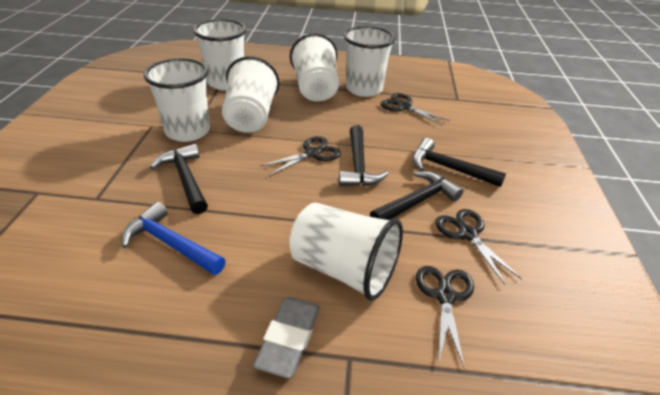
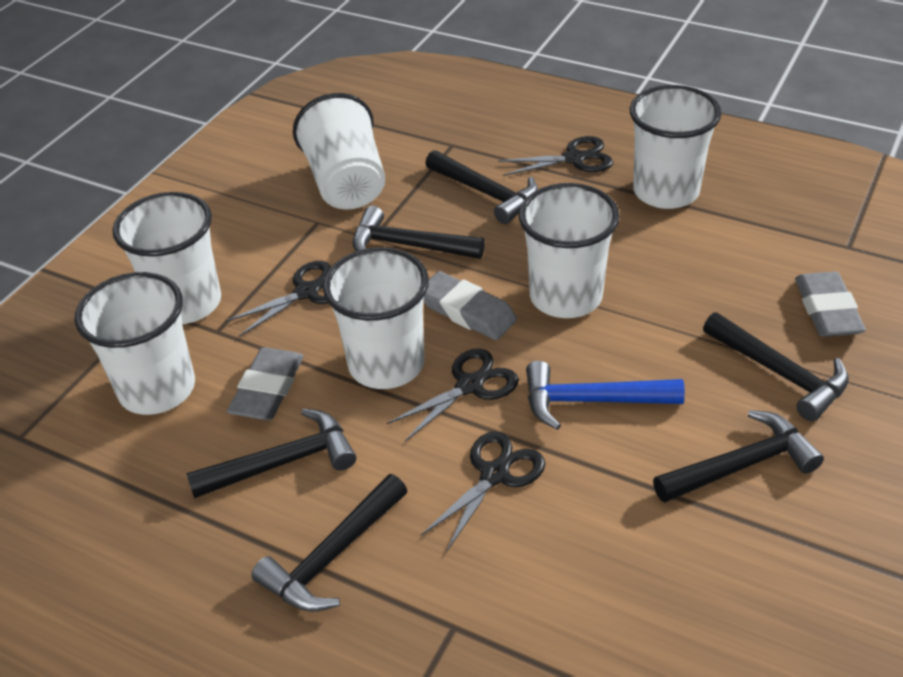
black hammer: 4 -> 6
grey eraser: 1 -> 3

